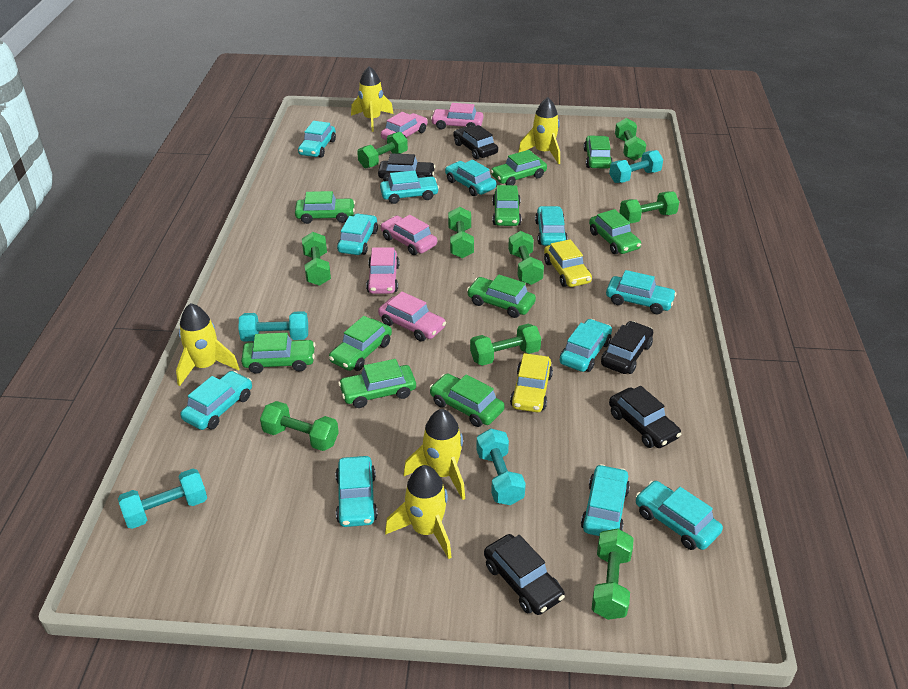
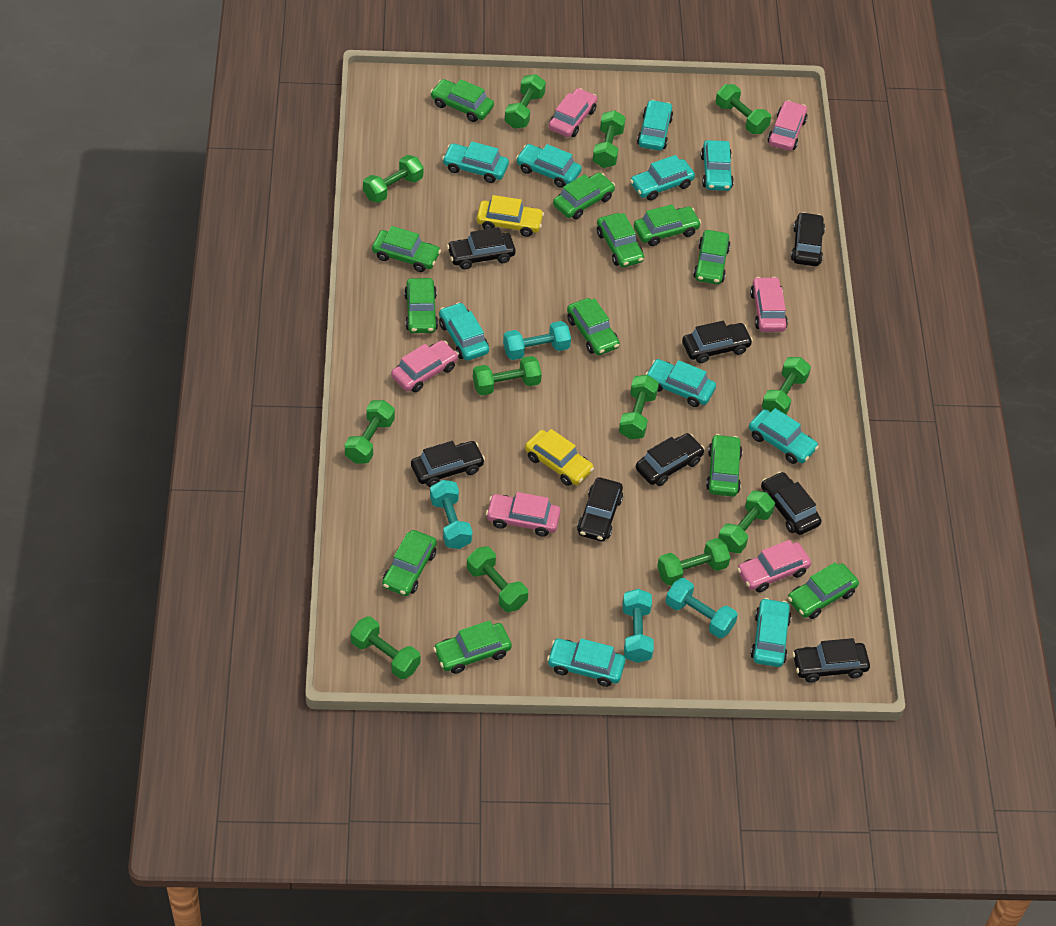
black car: 5 -> 8
green car: 10 -> 12
green dumbbell: 9 -> 12
pink car: 5 -> 6
turquoise car: 11 -> 10
yellow rocket: 5 -> 0

